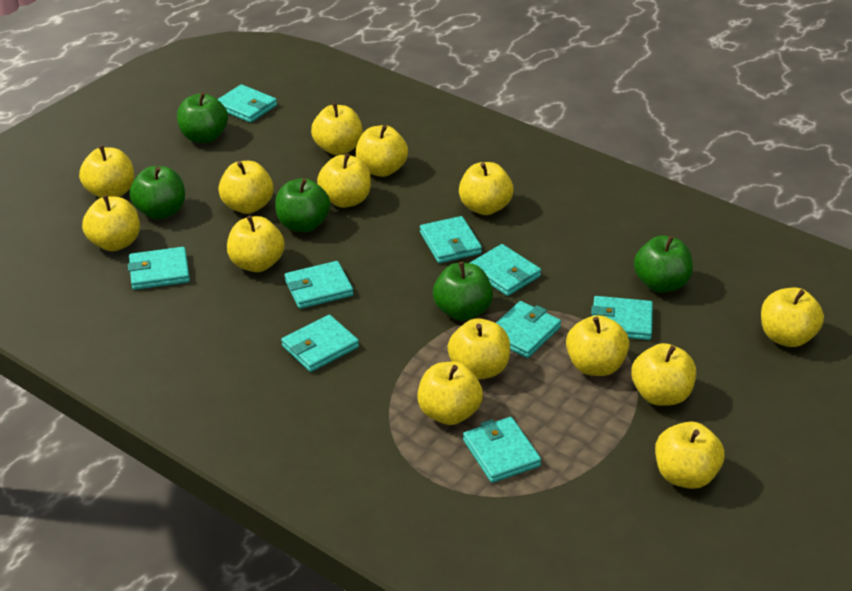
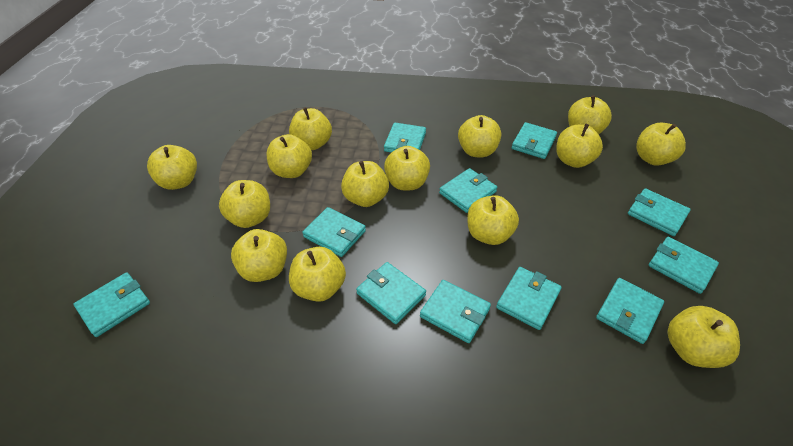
green apple: 5 -> 0
turquoise wallet: 9 -> 11

